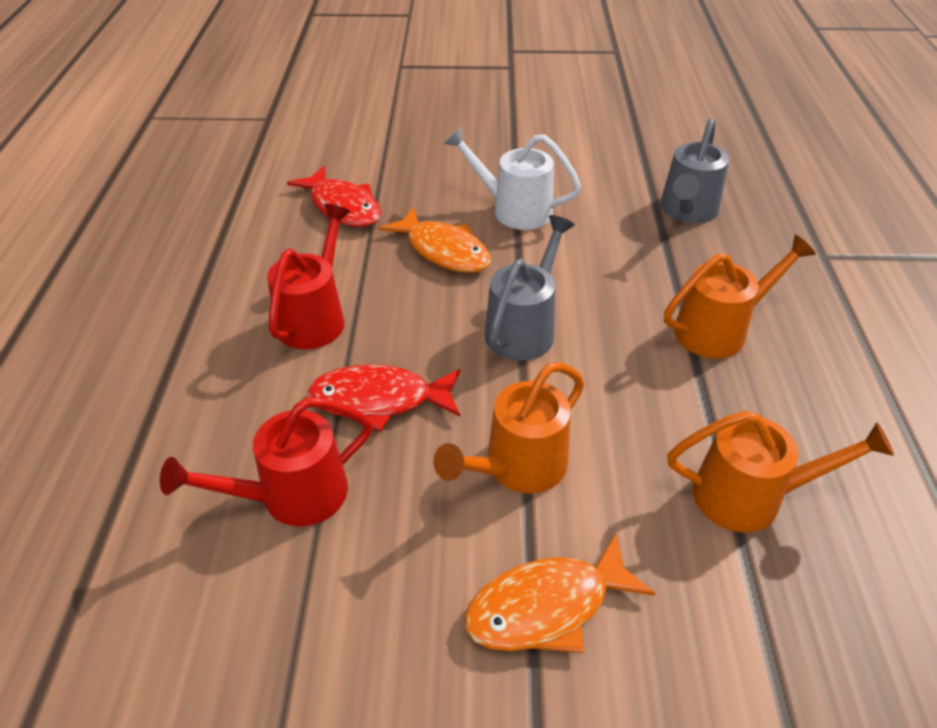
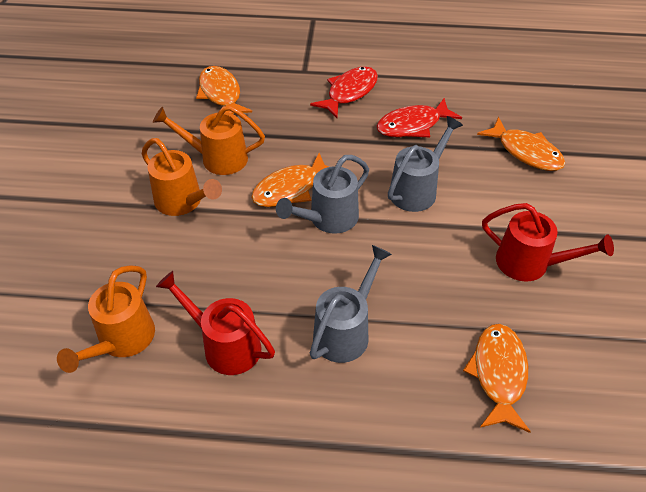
grey watering can: 2 -> 3
orange fish: 2 -> 4
white watering can: 1 -> 0

